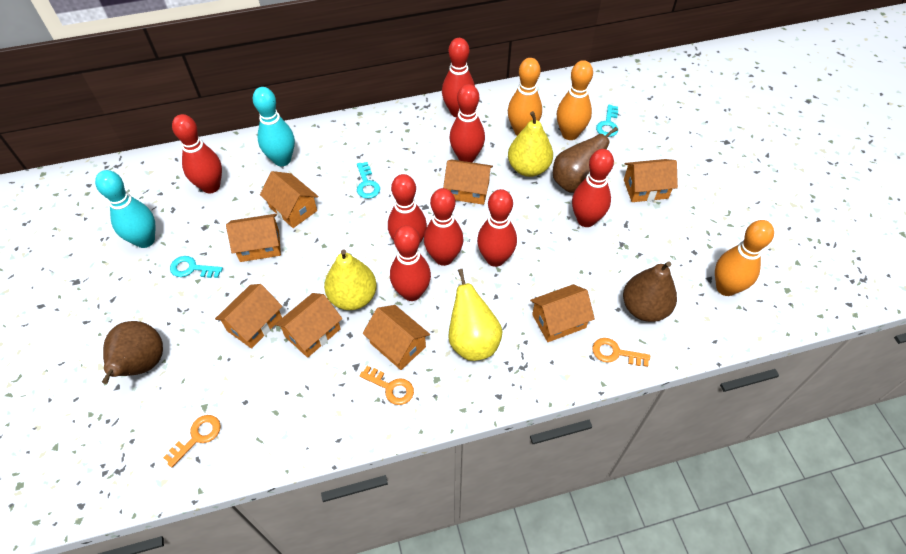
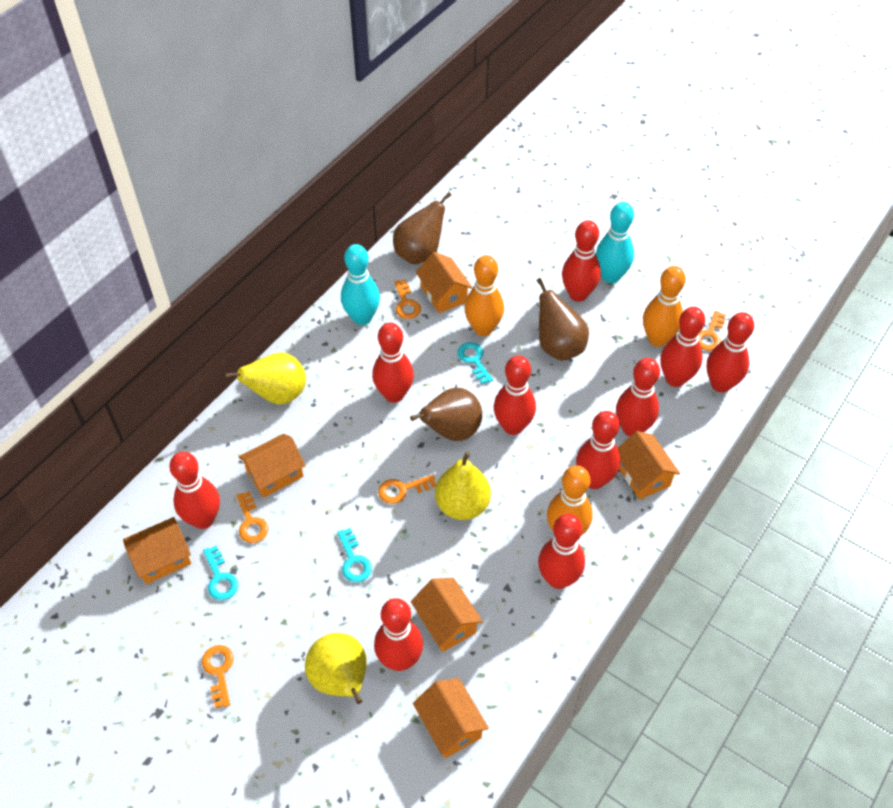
orange house: 8 -> 6
orange key: 3 -> 5
red bowling pin: 8 -> 10

